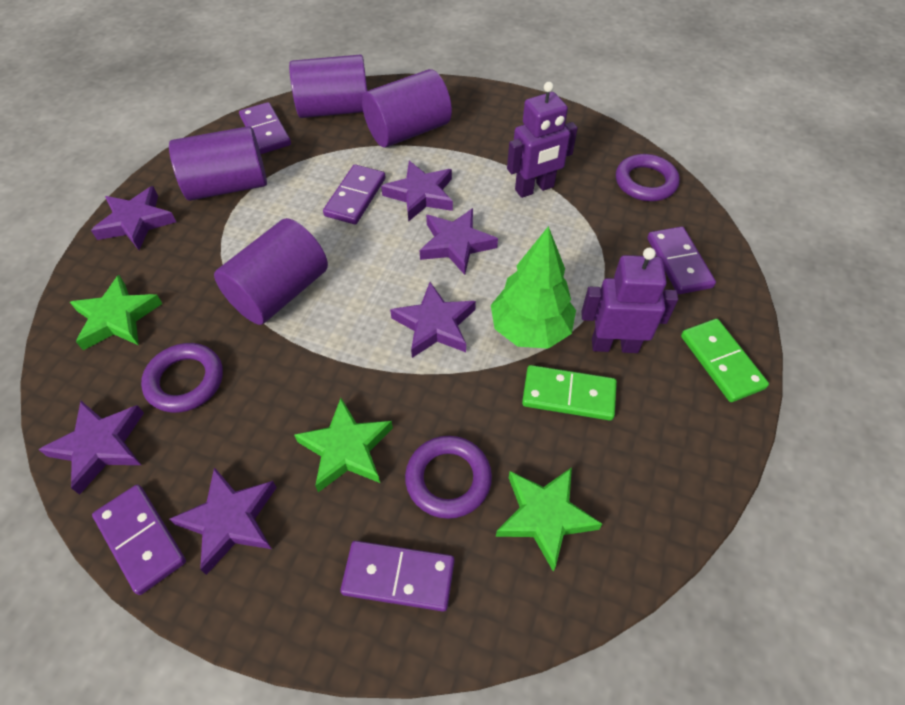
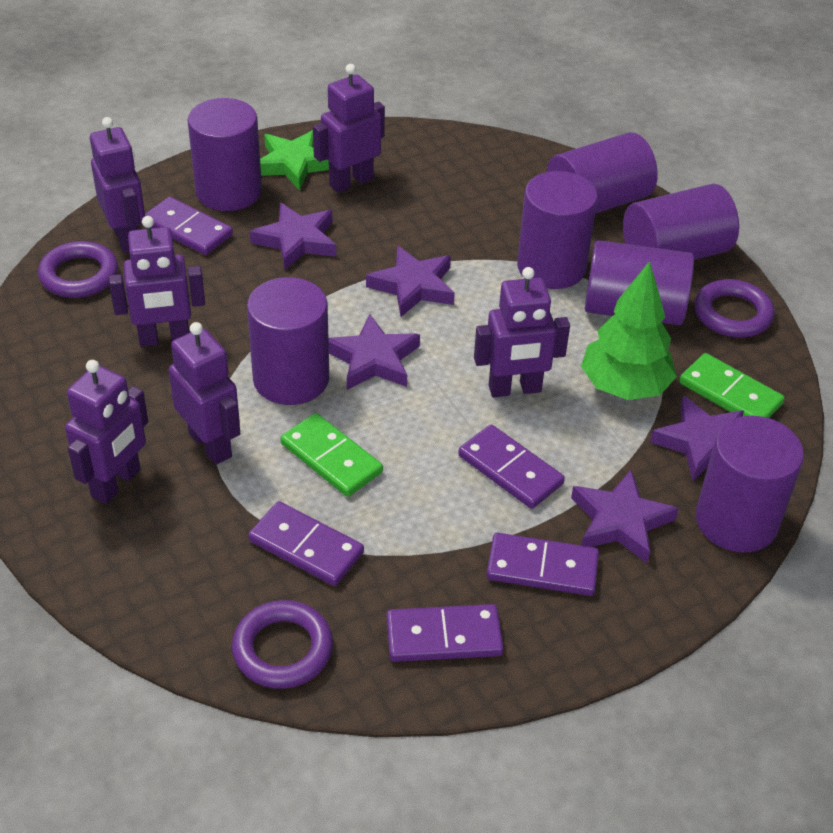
green star: 3 -> 1
purple cylinder: 4 -> 7
purple robot: 2 -> 6
purple star: 6 -> 5

